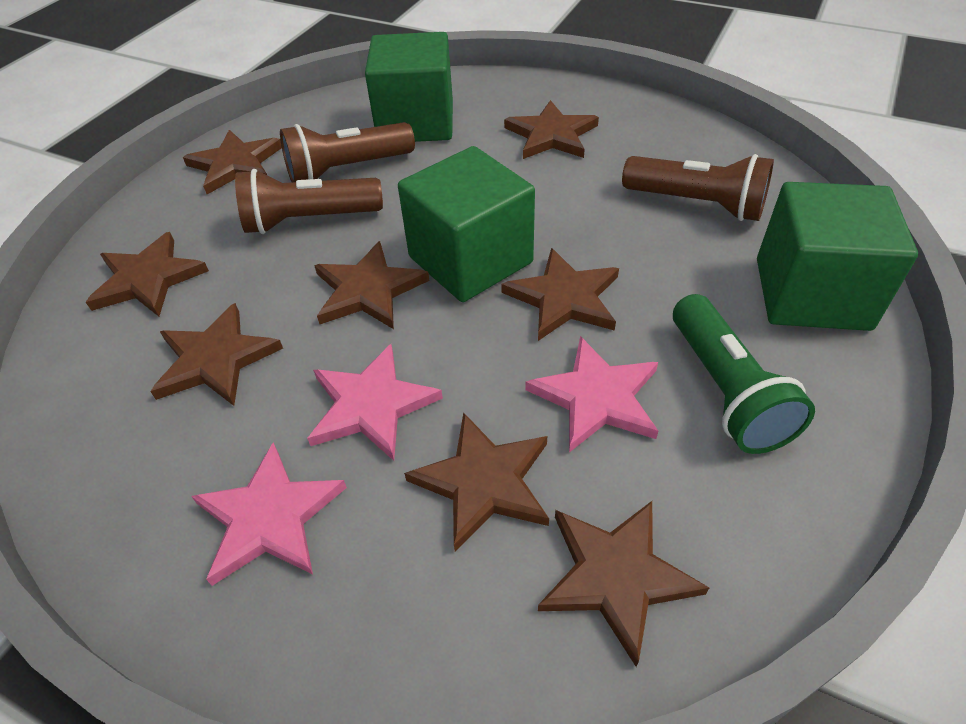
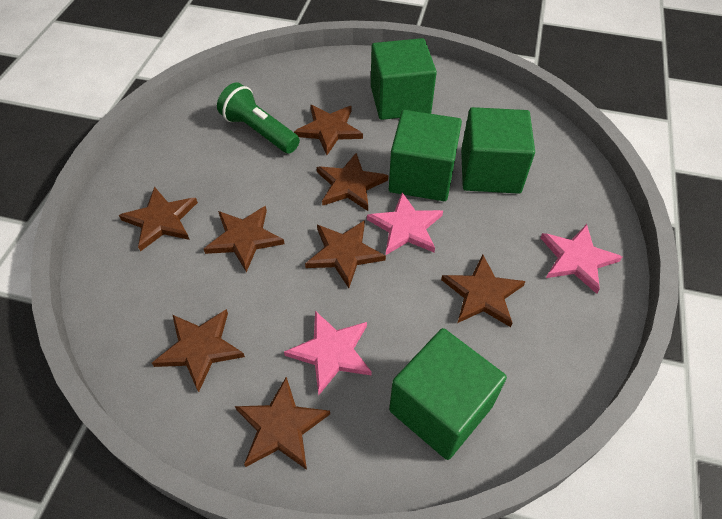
brown flashlight: 3 -> 0
green cube: 3 -> 4

